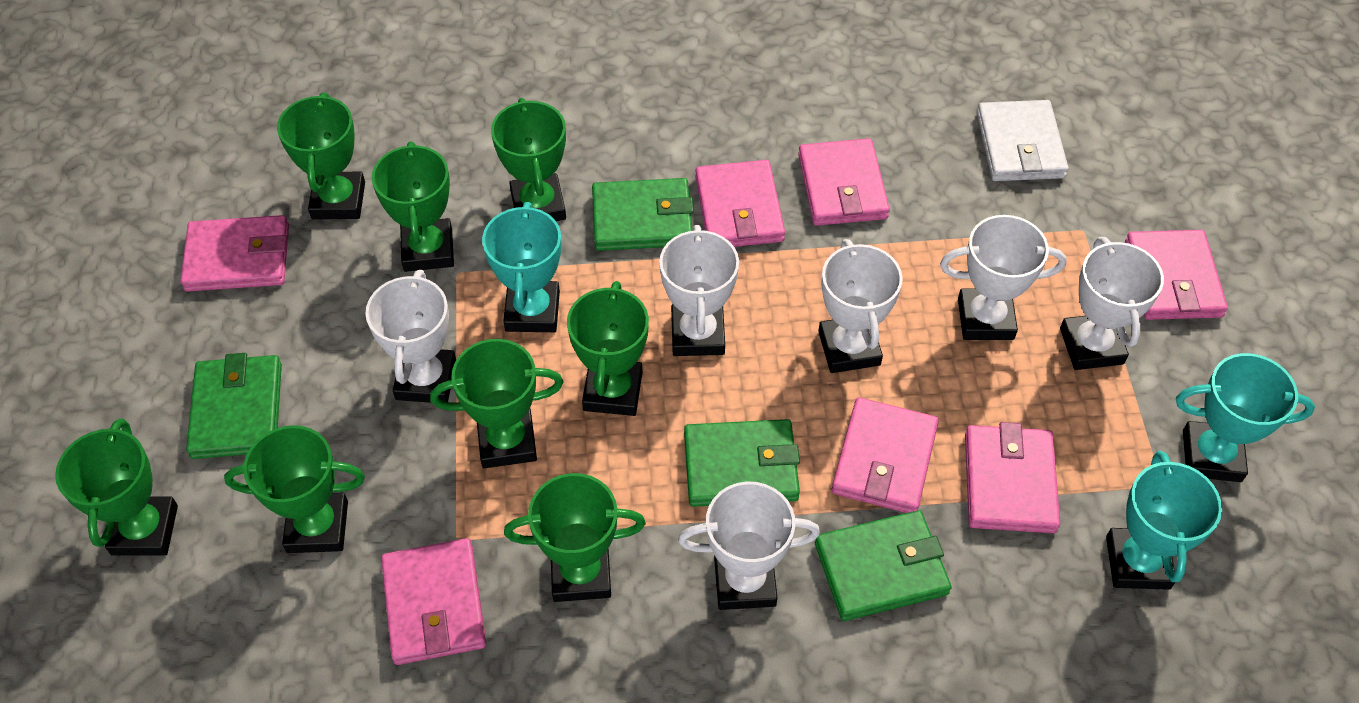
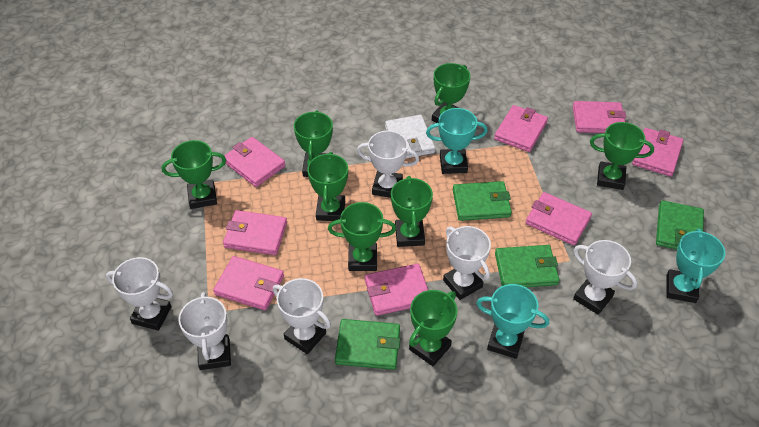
pink wallet: 7 -> 8

